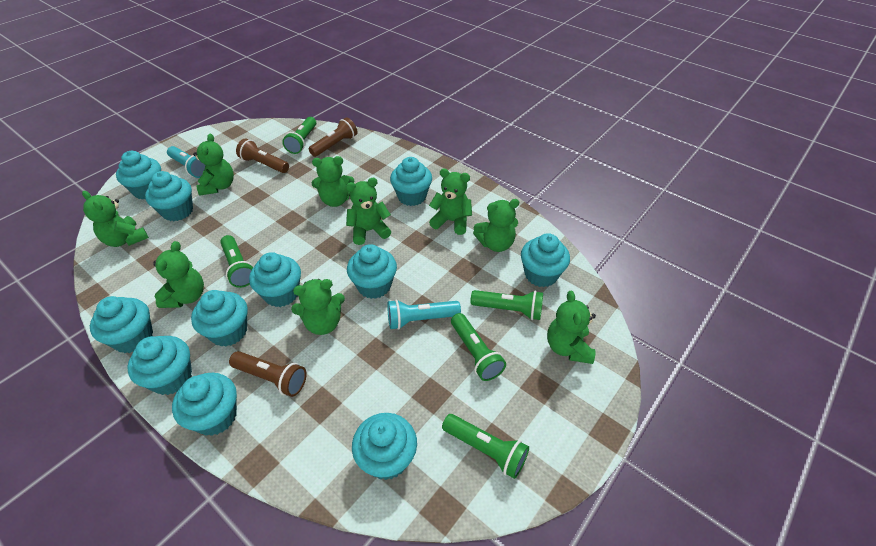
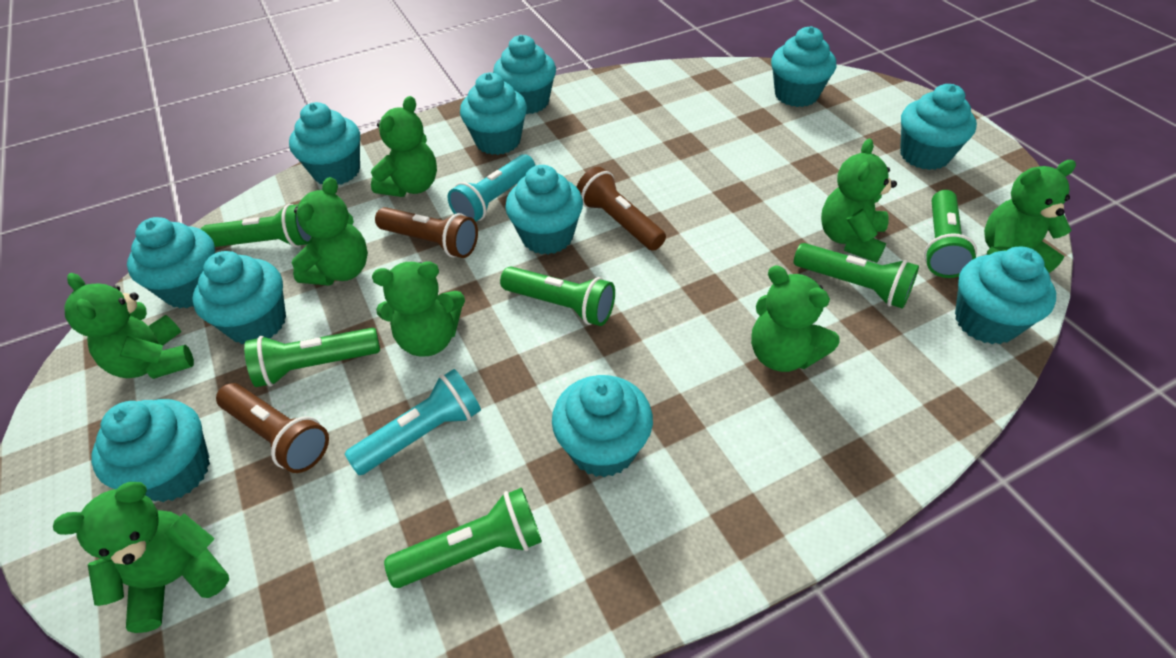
green flashlight: 5 -> 6
green teddy bear: 9 -> 8

